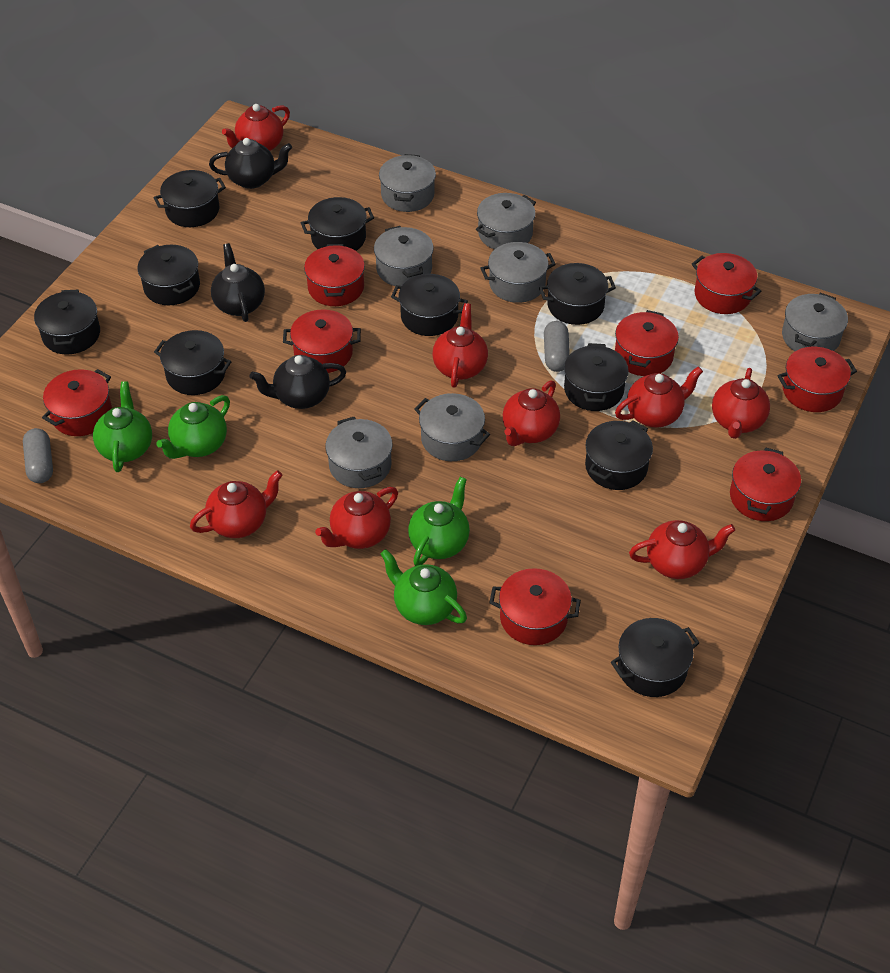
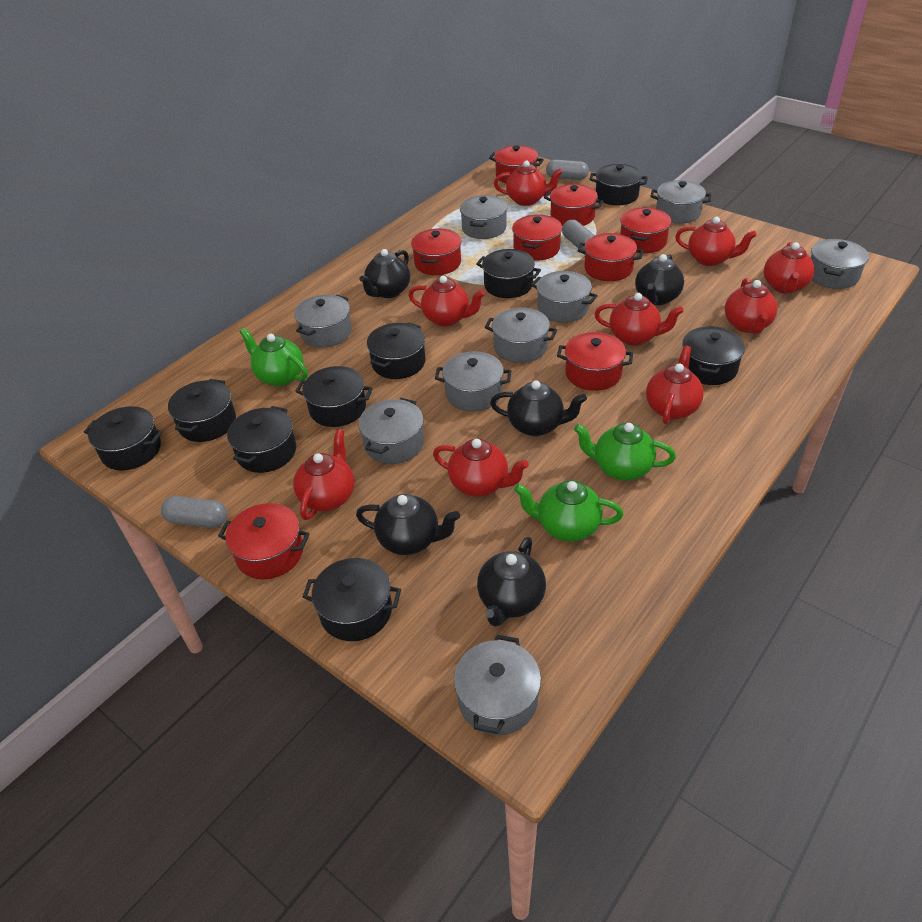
black pot: 10 -> 9
black teapot: 3 -> 5
green teapot: 4 -> 3
grey capsule: 2 -> 3
grey pot: 7 -> 9
red teapot: 8 -> 9

